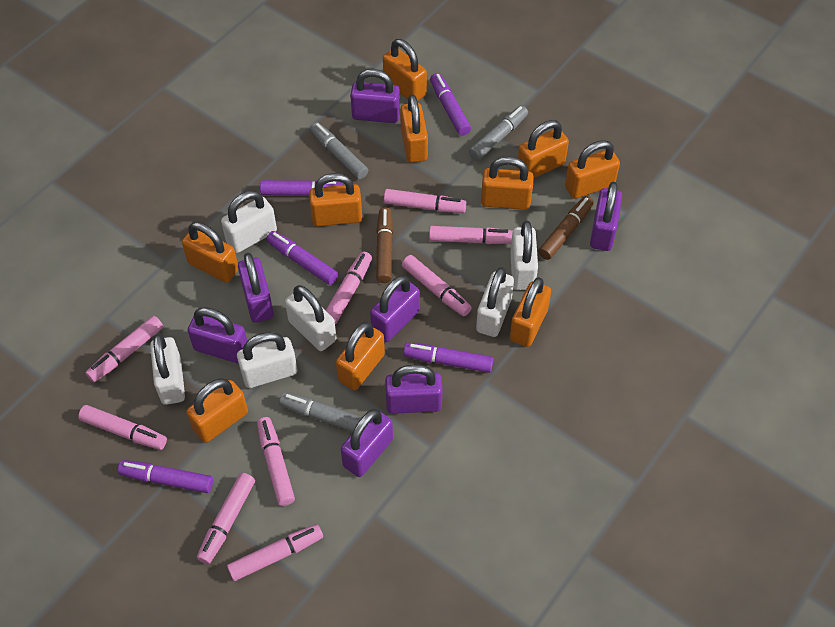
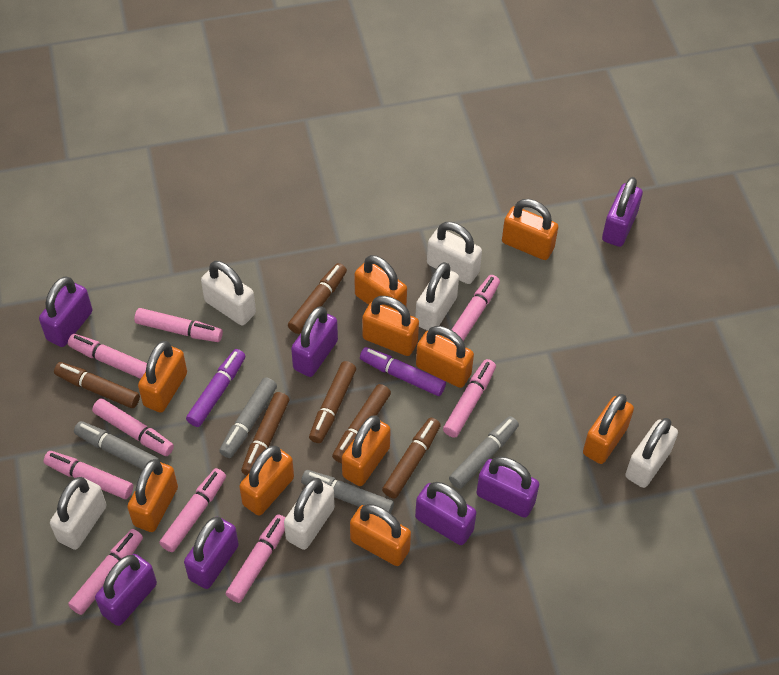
brown marker: 2 -> 6
grey marker: 3 -> 4
purple marker: 5 -> 2

